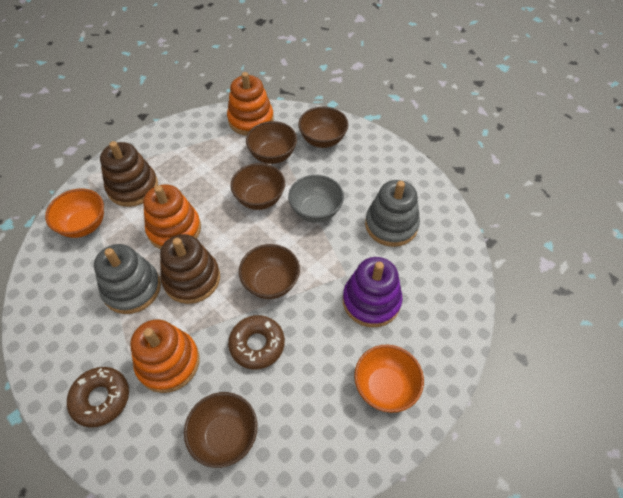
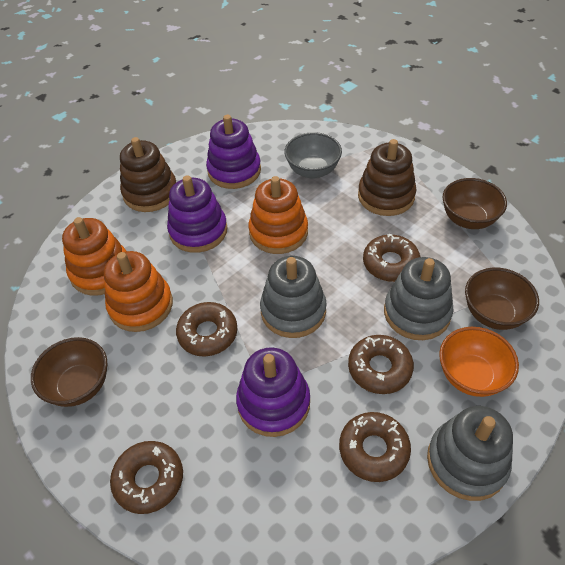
brown bowl: 5 -> 3
brown donut: 2 -> 5
grey stacking toy: 2 -> 3
orange bowl: 2 -> 1
purple stacking toy: 1 -> 3

